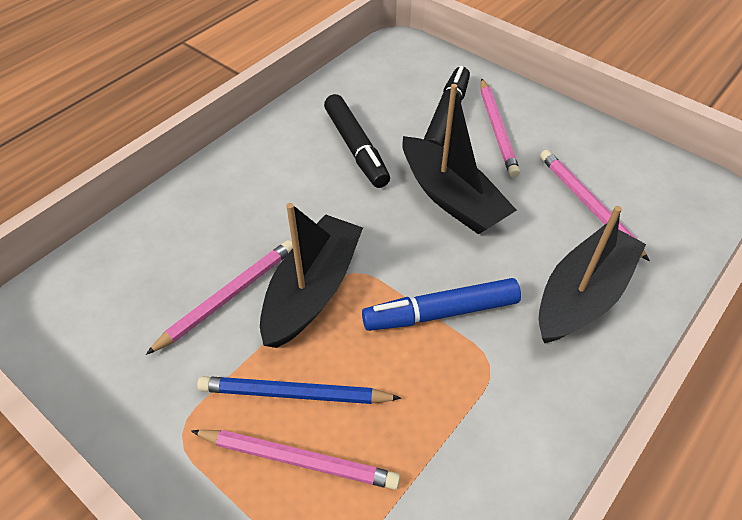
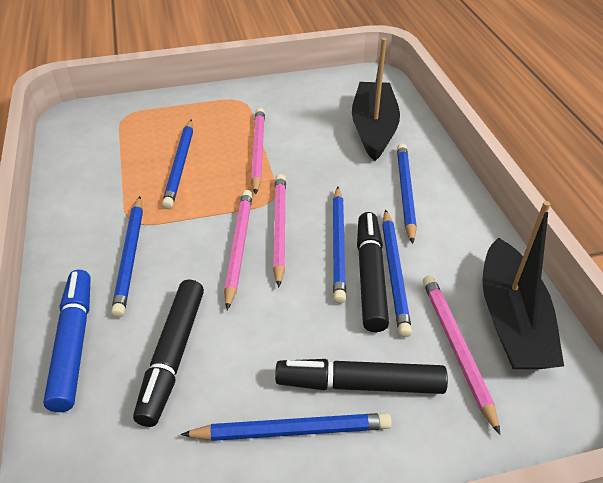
black boat: 3 -> 2
black marker: 2 -> 3
blue pencil: 1 -> 6

